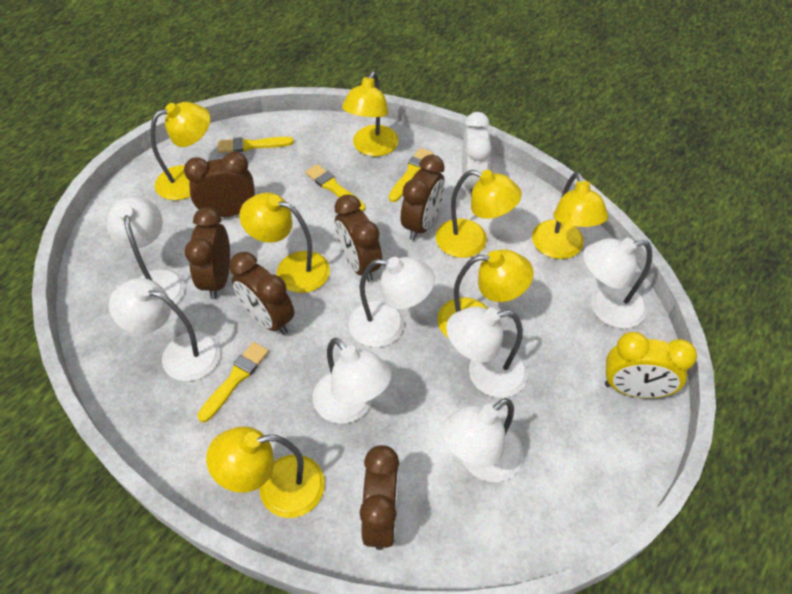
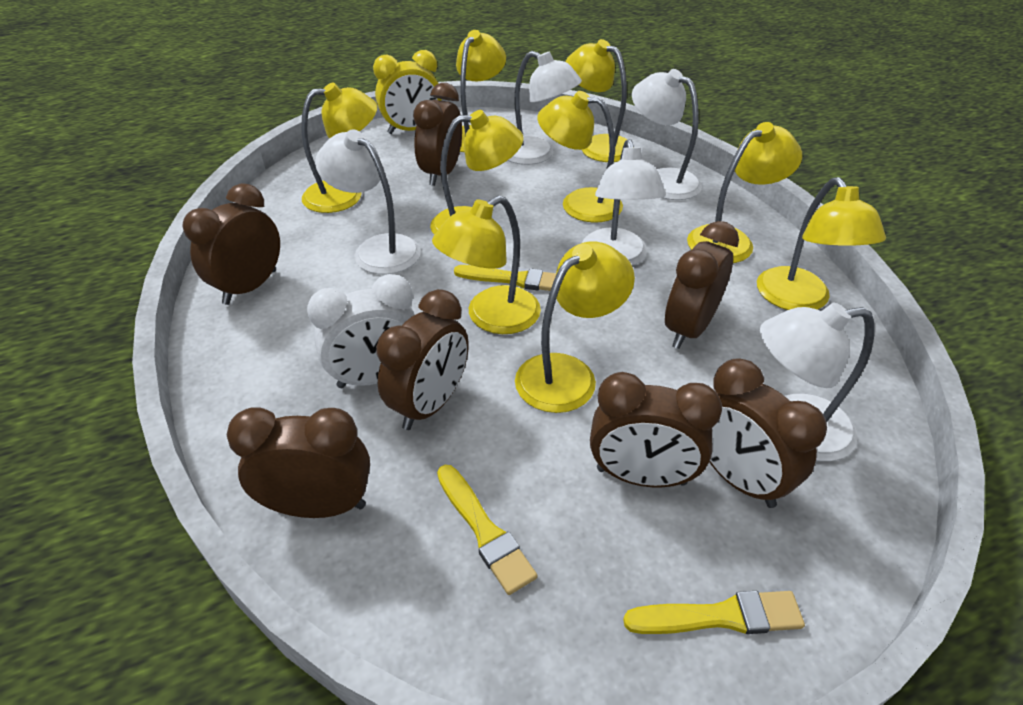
brown clock: 6 -> 7
white lamp: 7 -> 5
yellow brush: 4 -> 3
yellow lamp: 7 -> 9

